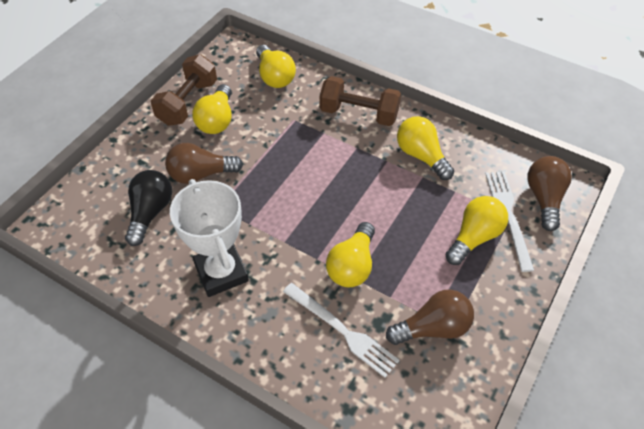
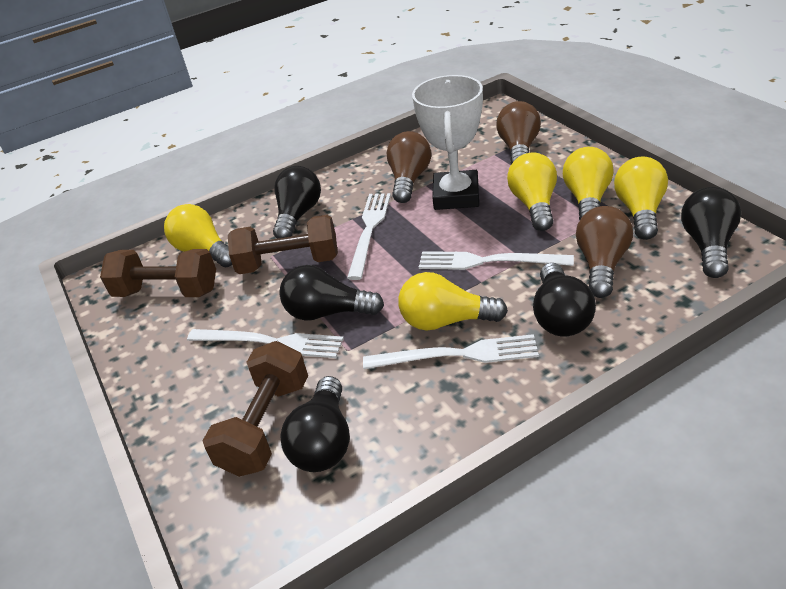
black light bulb: 1 -> 5
brown dumbbell: 2 -> 3
white fork: 2 -> 4

